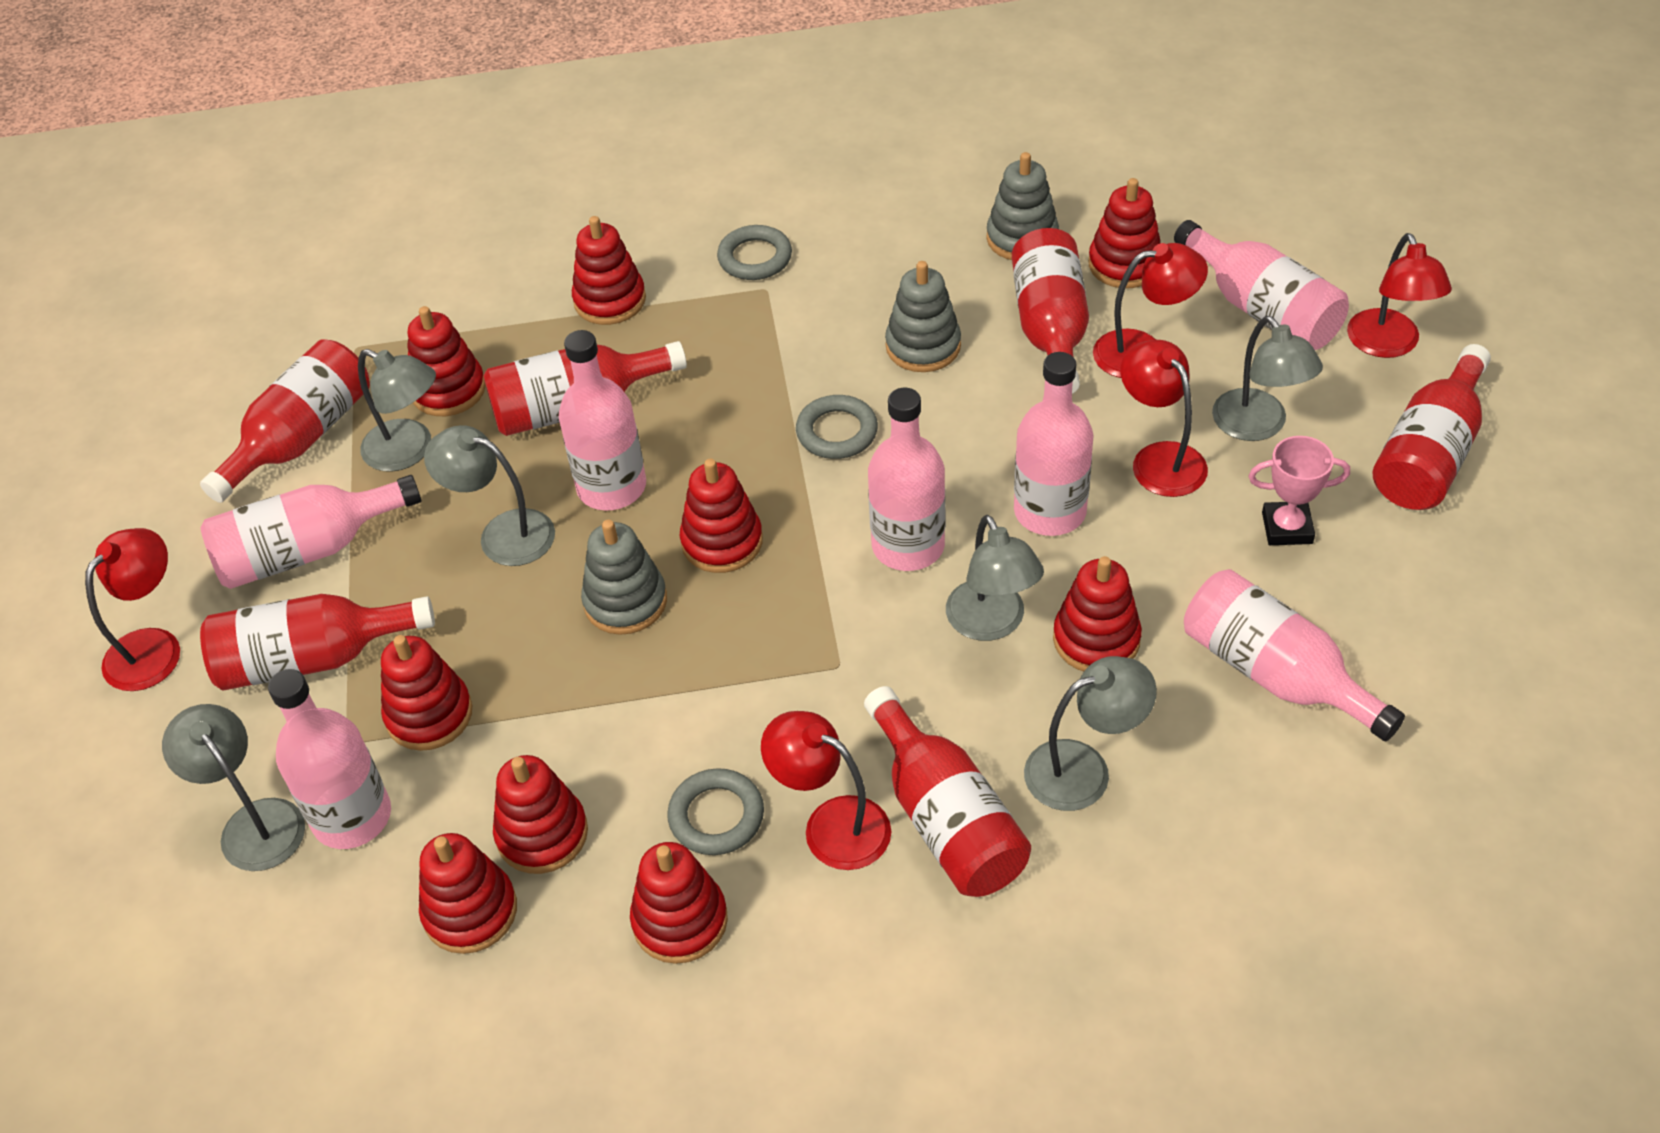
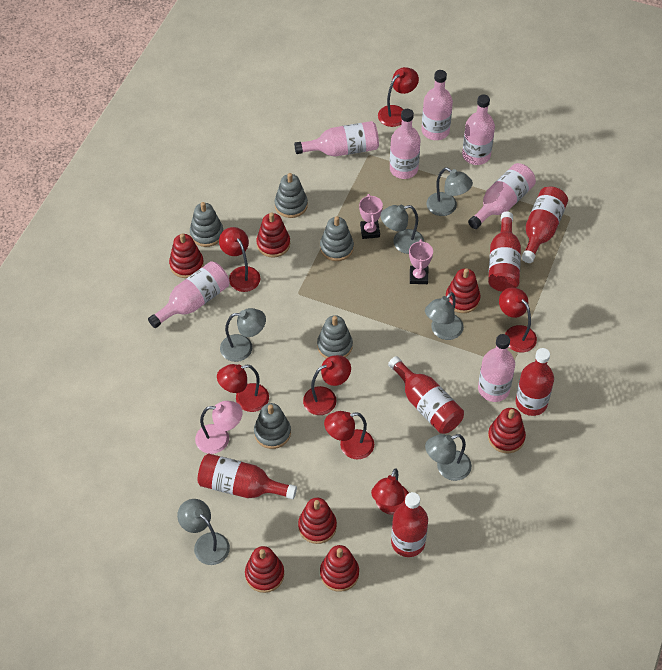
grey ring: 3 -> 0
grey stacking toy: 3 -> 5
pink lamp: 0 -> 1
pink trophy: 1 -> 2
red lamp: 5 -> 7
red stacking toy: 9 -> 7

